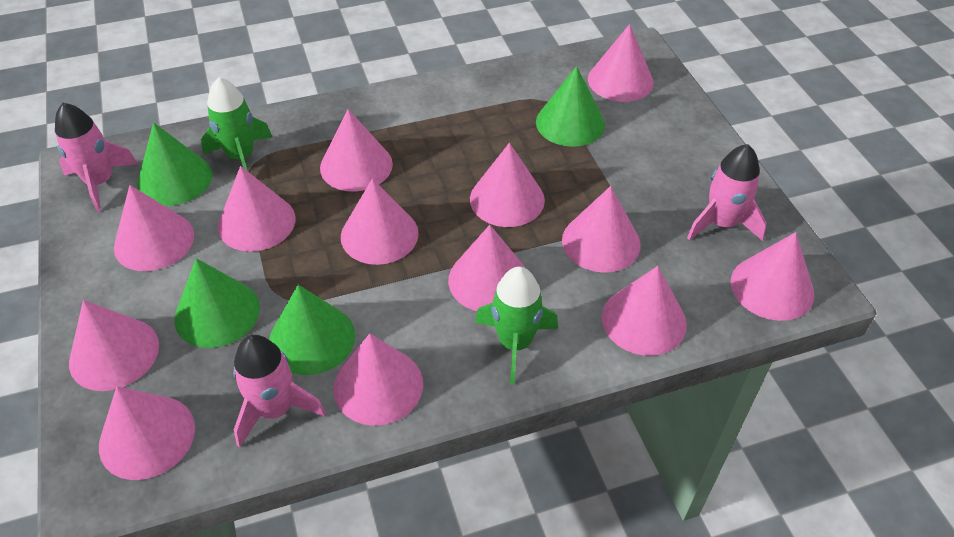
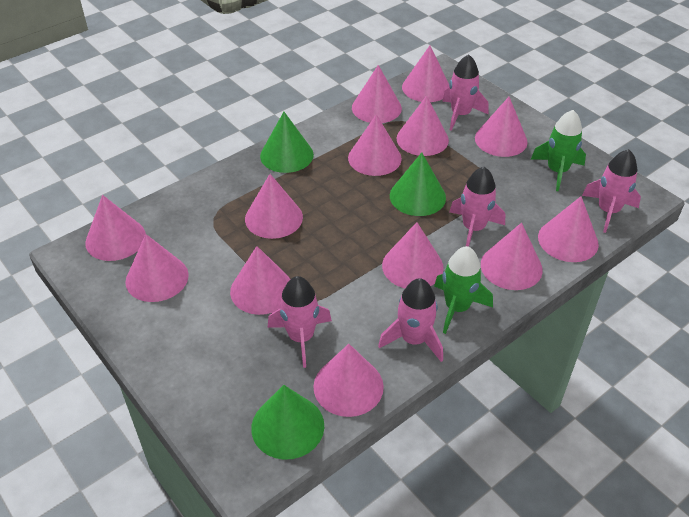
green cone: 4 -> 3
pink rocket: 3 -> 5

